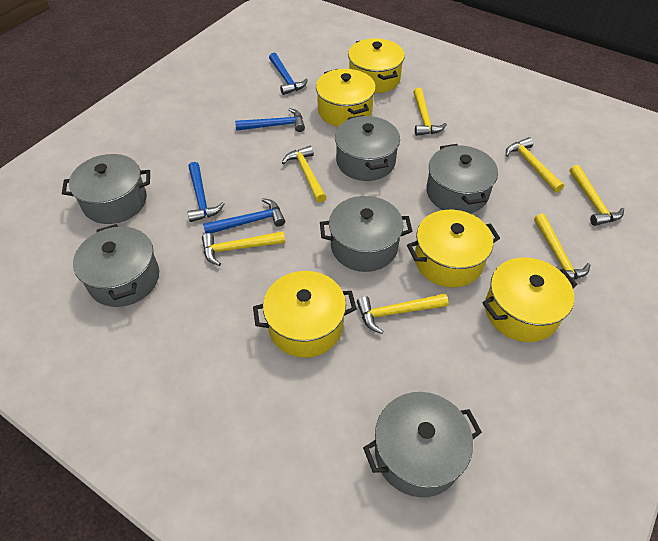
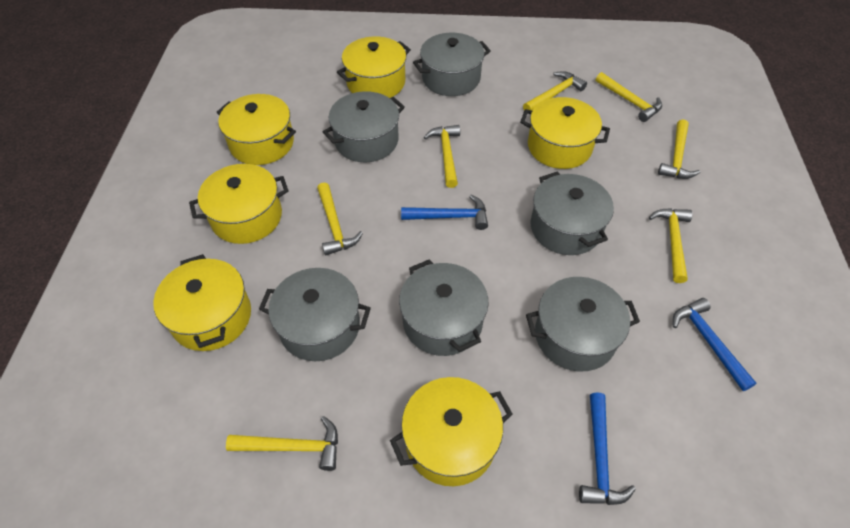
blue hammer: 4 -> 3
yellow pot: 5 -> 6

